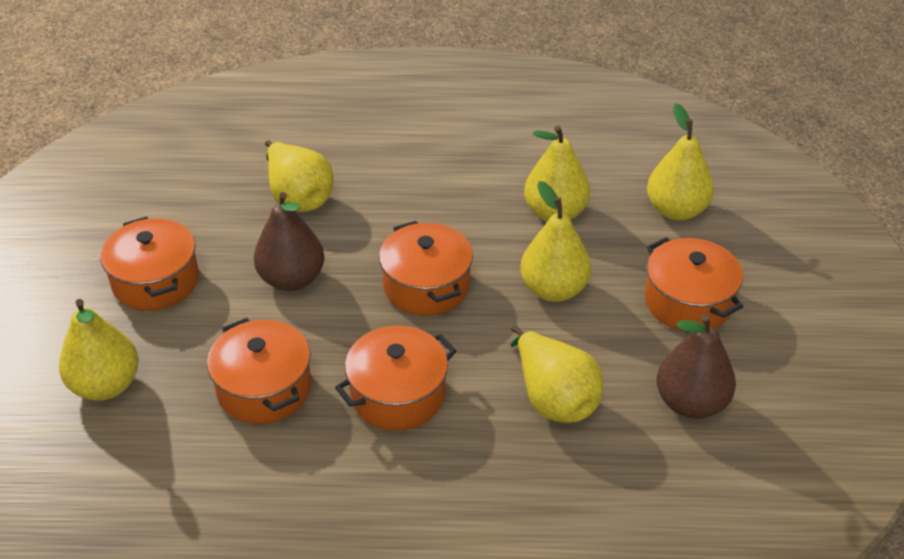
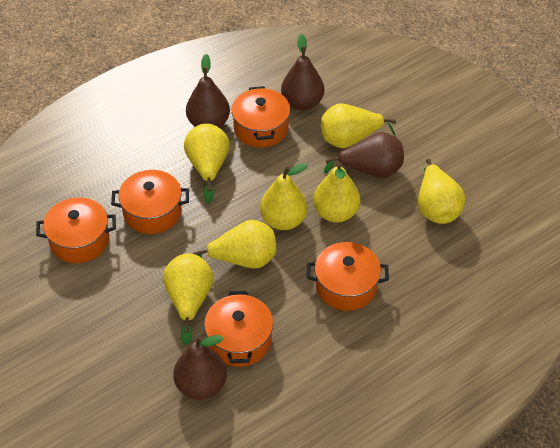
brown pear: 2 -> 4
yellow pear: 6 -> 7

